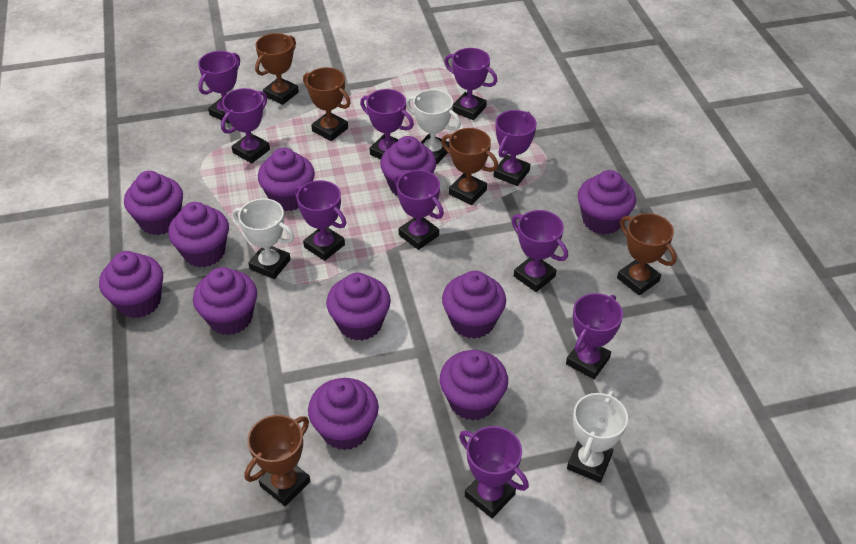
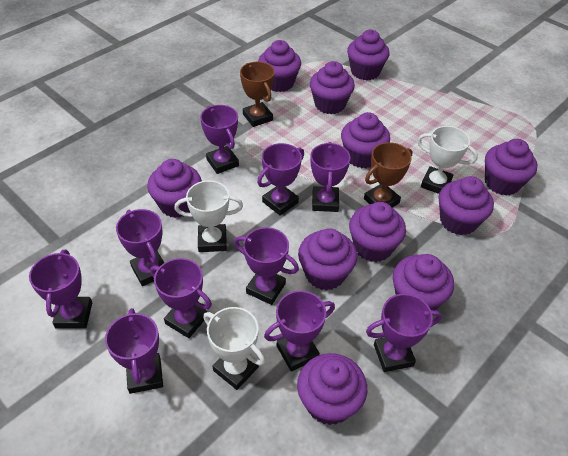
brown trophy: 5 -> 2

